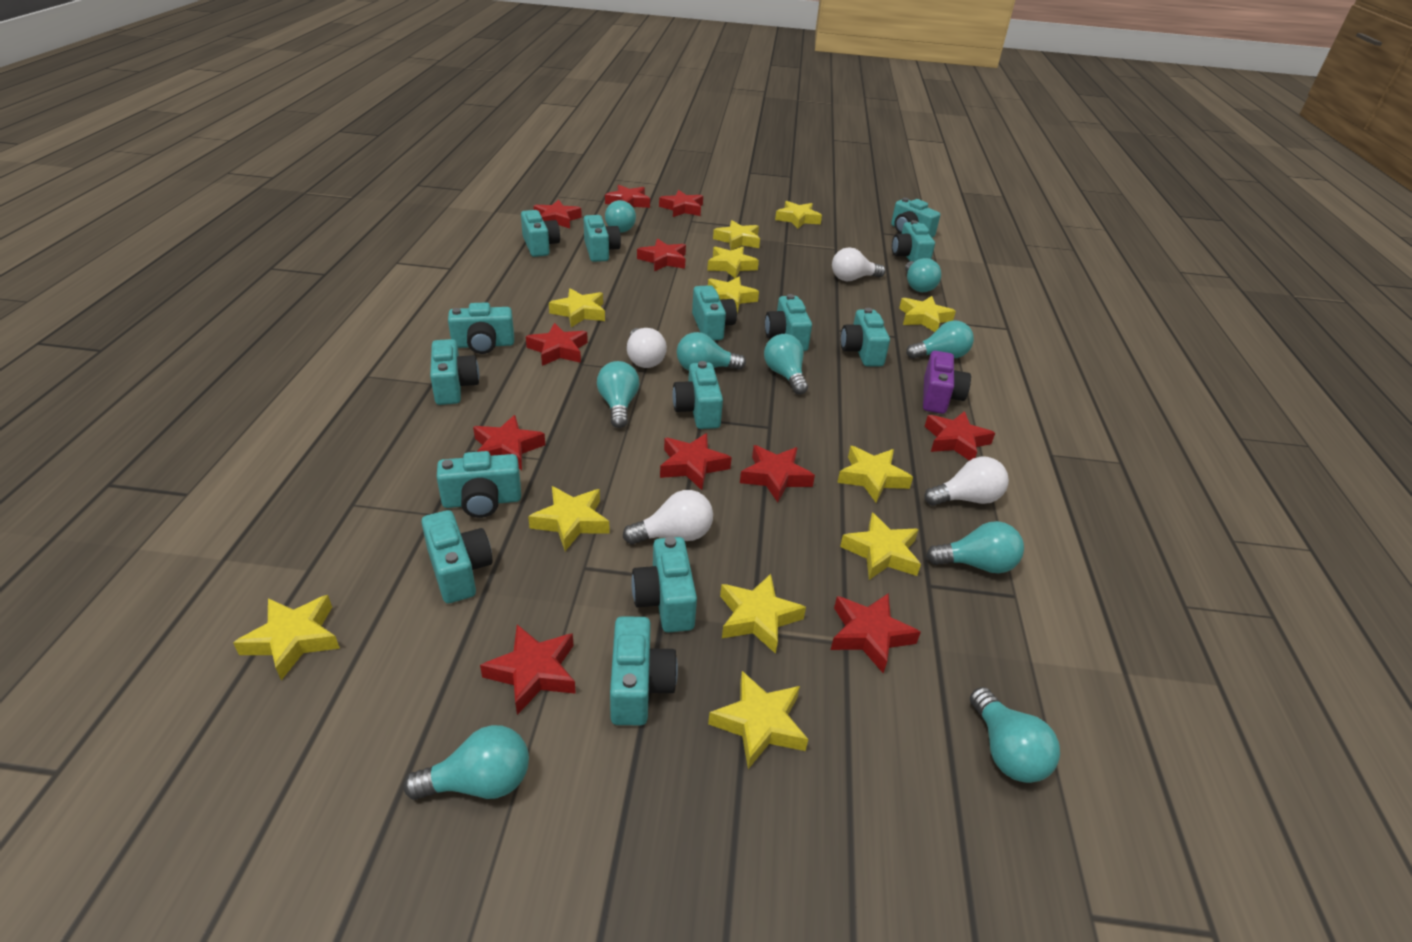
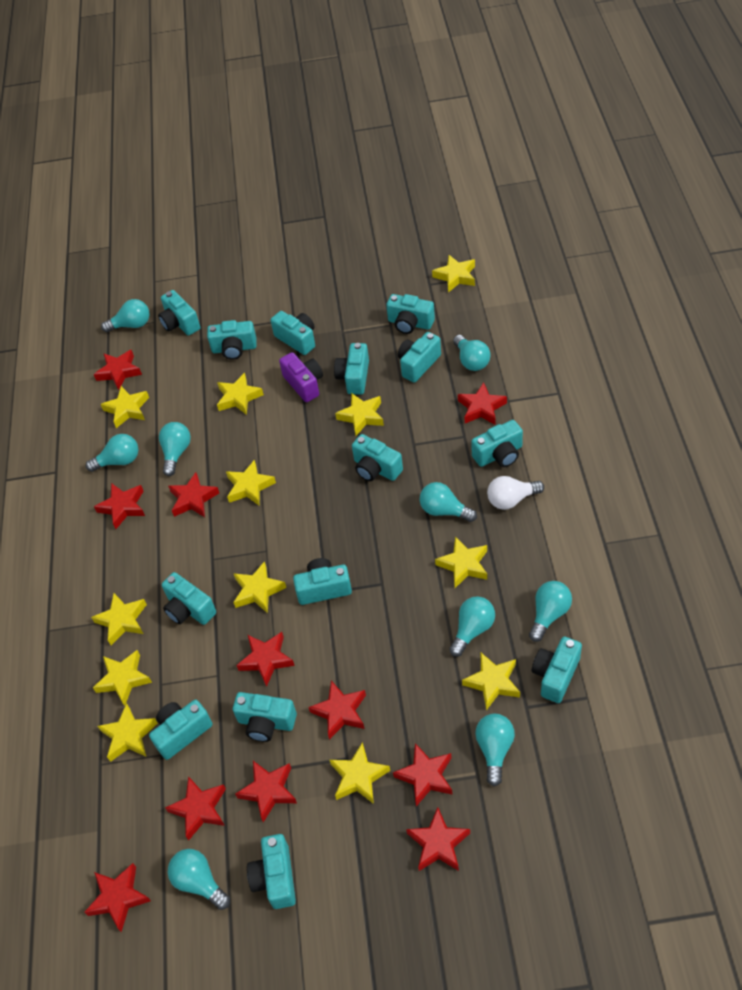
white light bulb: 4 -> 1

